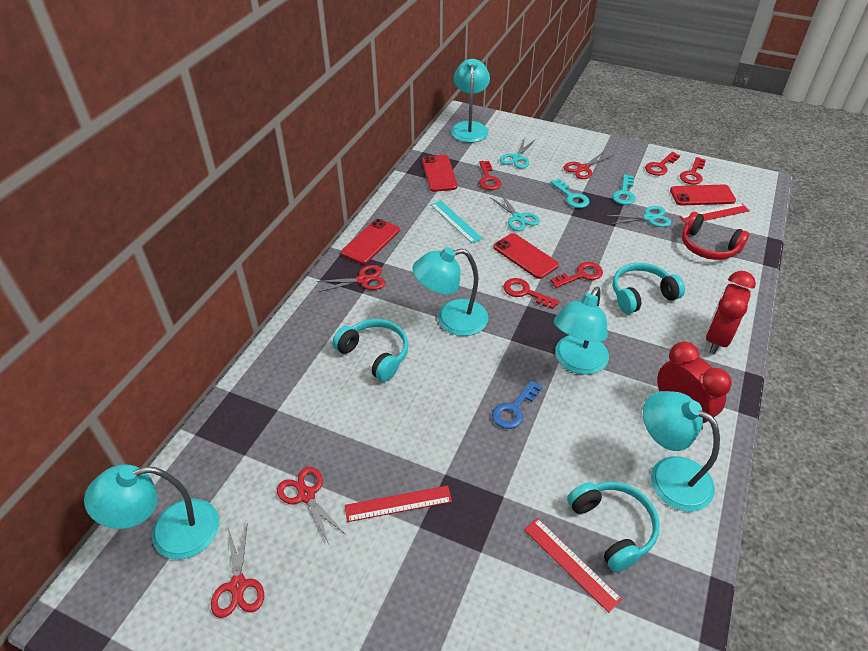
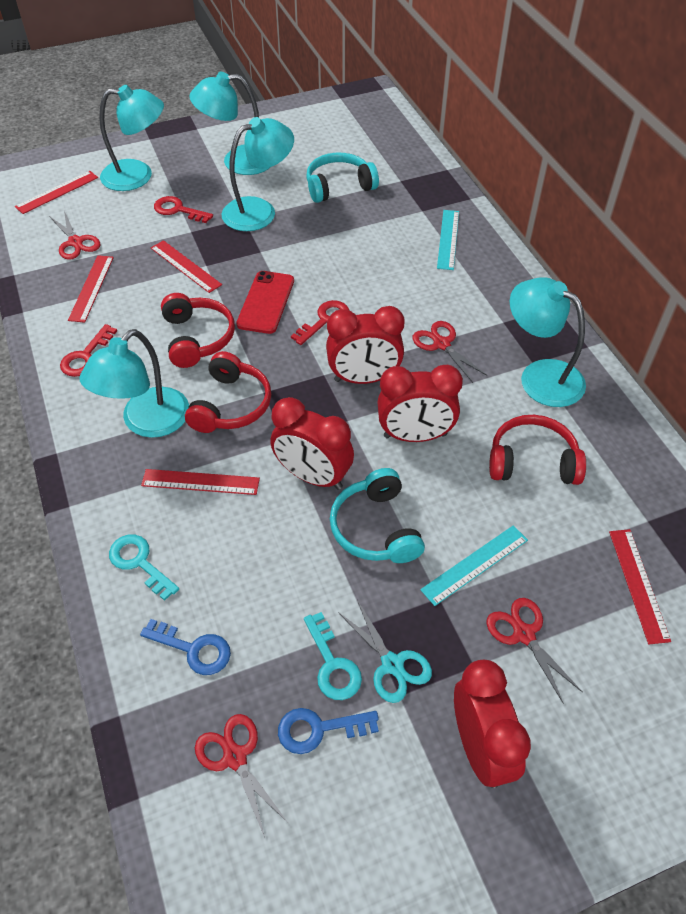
blue key: 1 -> 2
red clock: 2 -> 4
red headphones: 1 -> 3
red key: 5 -> 3
red phone: 4 -> 1
red ruler: 3 -> 5
turquoise headphones: 3 -> 2
turquoise ruler: 1 -> 2
turquoise scissors: 3 -> 1

